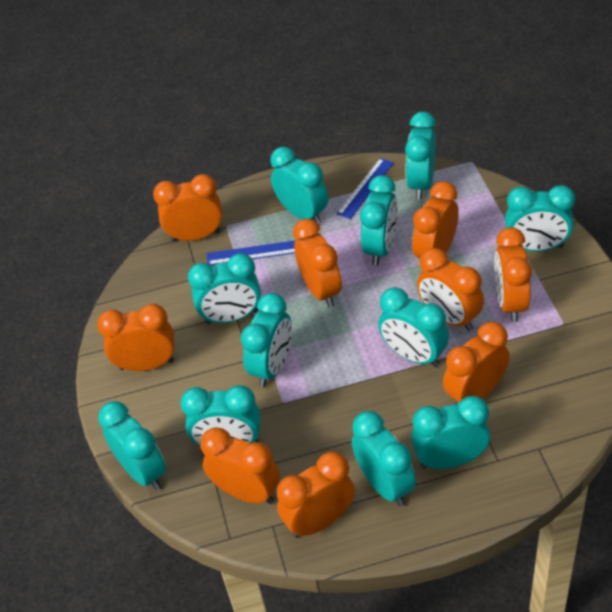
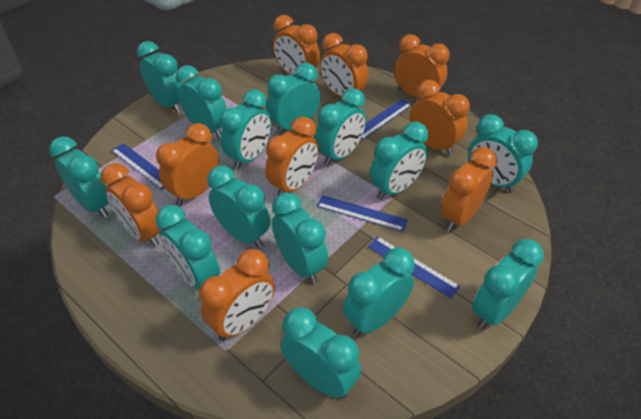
blue ruler: 2 -> 4
turquoise clock: 11 -> 14

